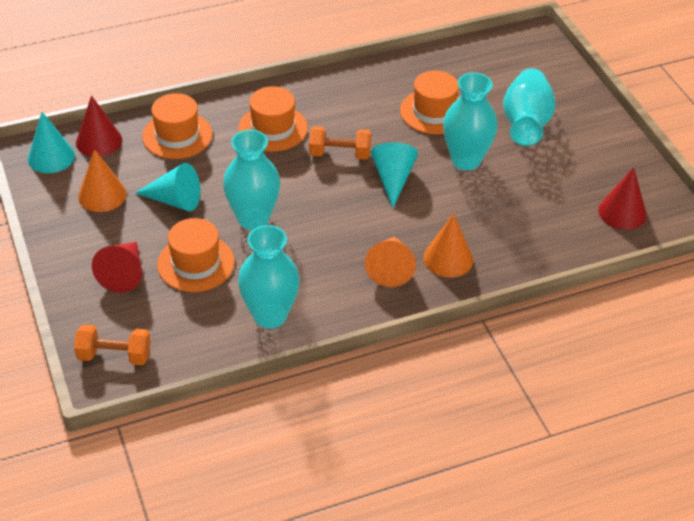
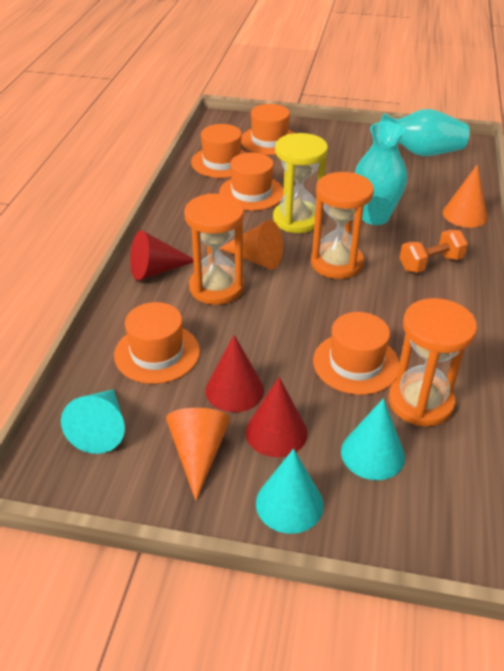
orange dumbbell: 2 -> 1
orange hat: 4 -> 5
orange hourglass: 0 -> 3
turquoise vase: 4 -> 2
yellow hourglass: 0 -> 1

